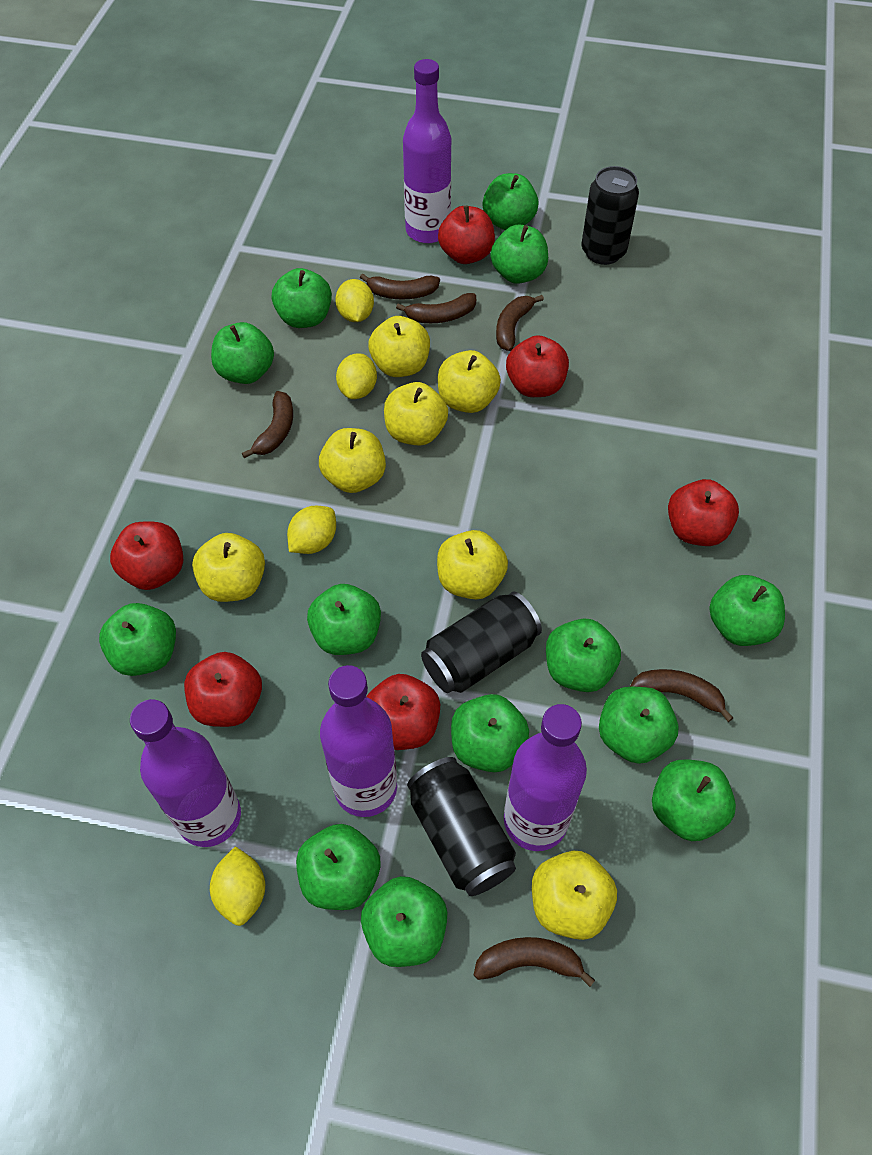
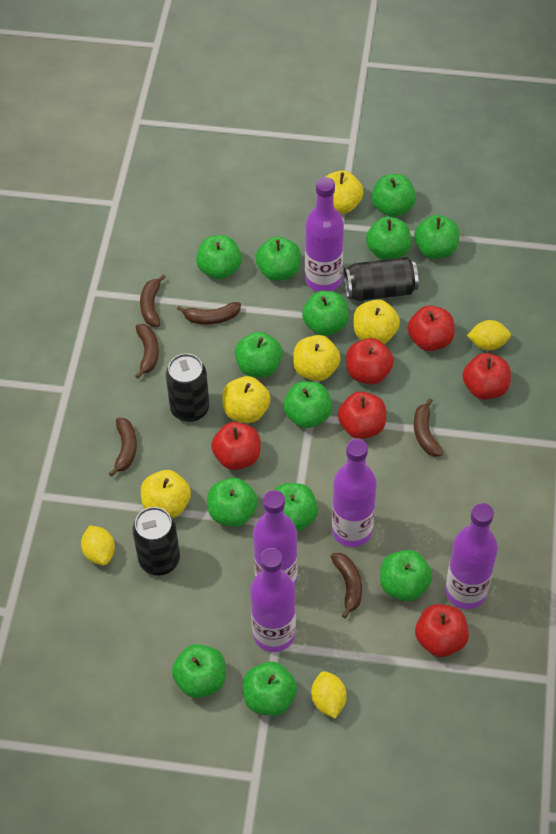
purple bottle: 4 -> 5
yellow apple: 7 -> 5
yellow lemon: 4 -> 3

